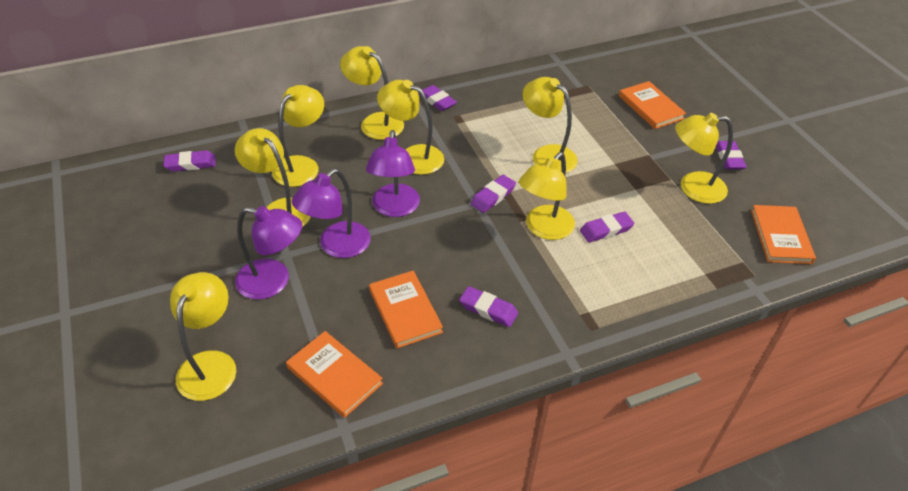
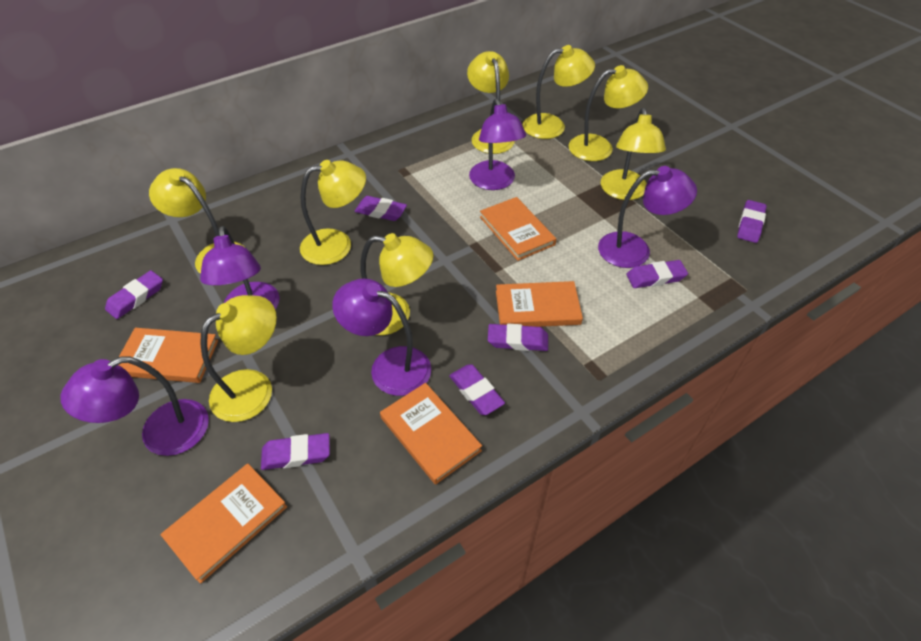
orange book: 4 -> 5
purple eraser: 6 -> 7
purple lamp: 3 -> 5

